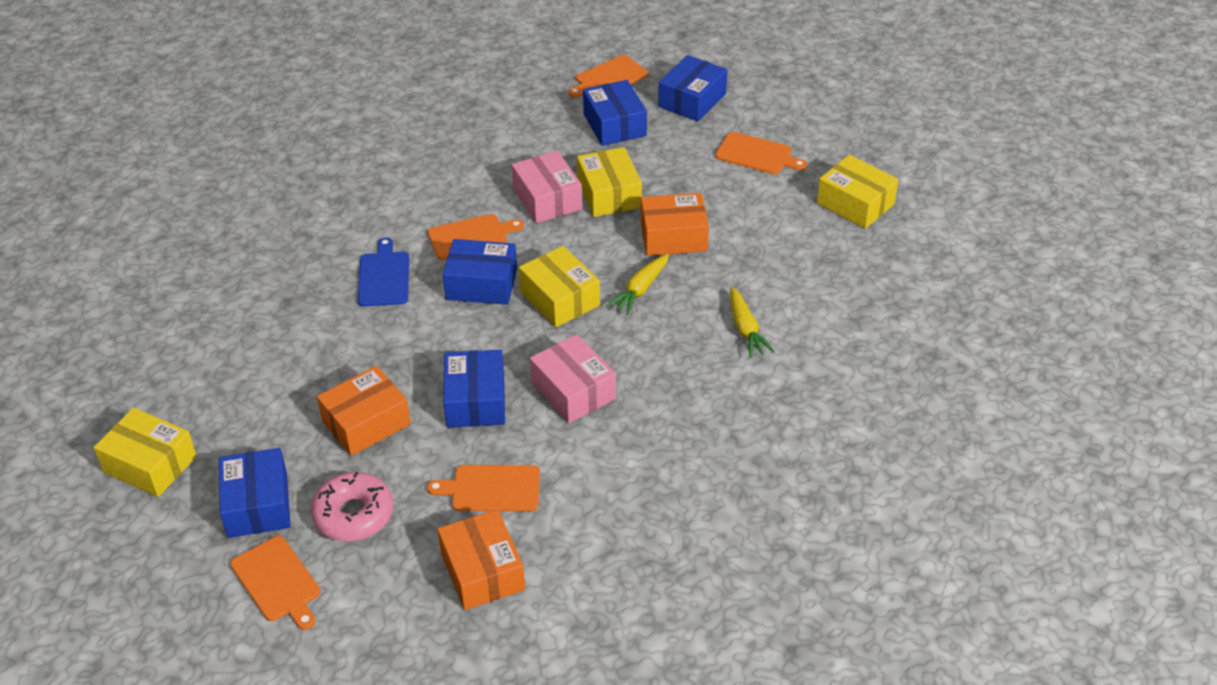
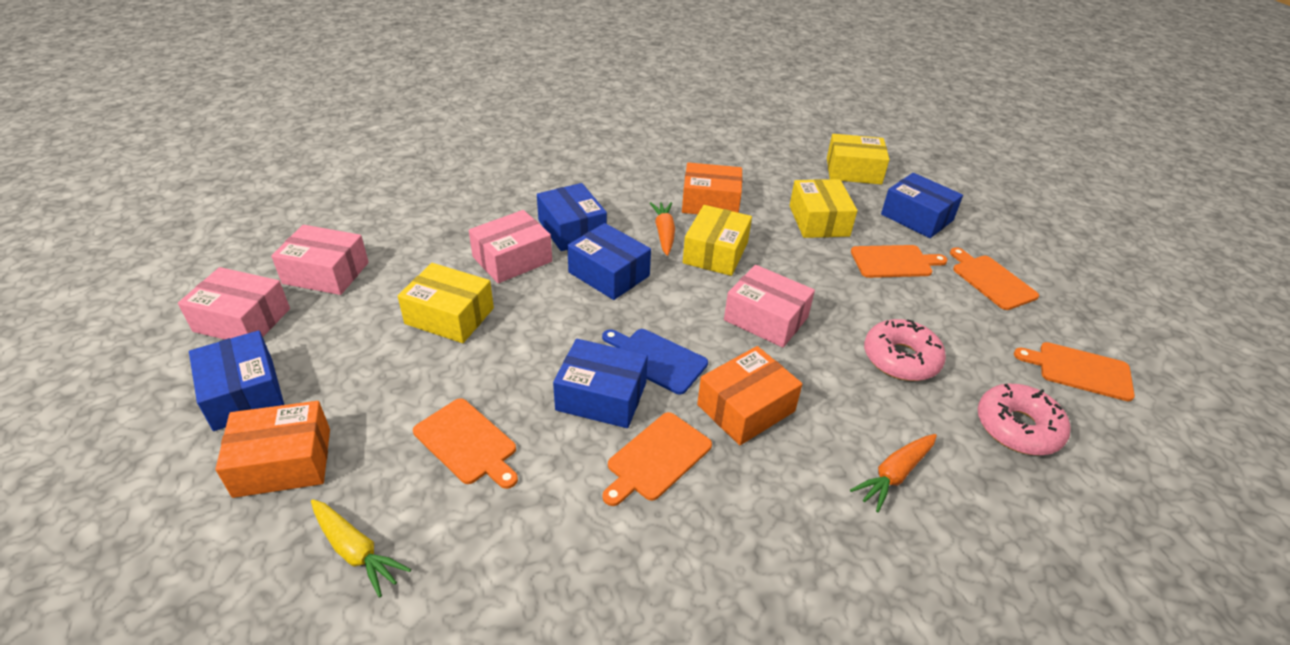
orange carrot: 0 -> 2
pink box: 2 -> 4
pink donut: 1 -> 2
yellow carrot: 2 -> 1

